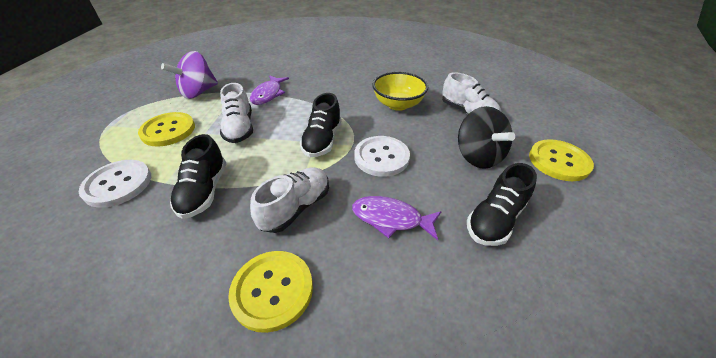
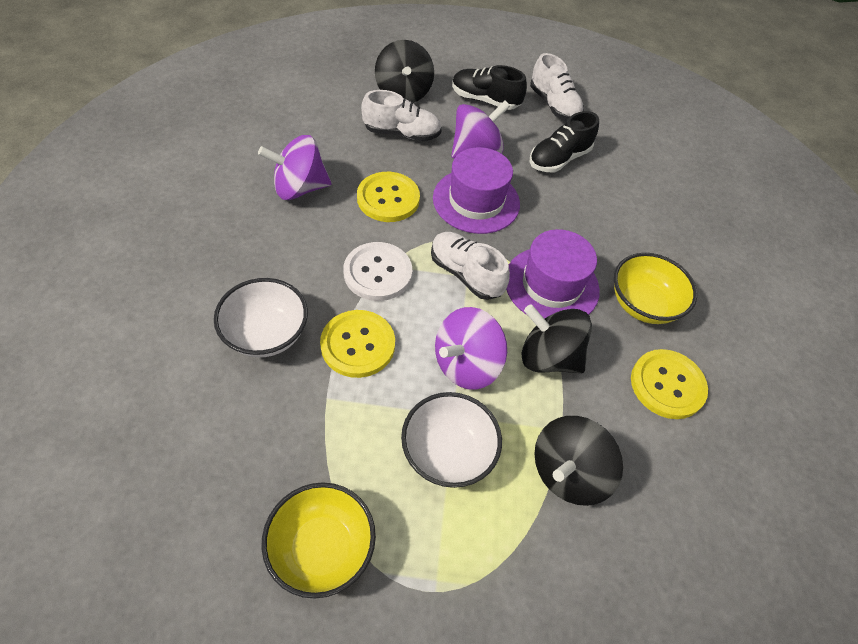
black shoe: 3 -> 2
black spinning top: 1 -> 3
purple fish: 2 -> 0
purple hat: 0 -> 2
purple spinning top: 1 -> 3
white bowl: 0 -> 2
white button: 2 -> 1
yellow bowl: 1 -> 2

